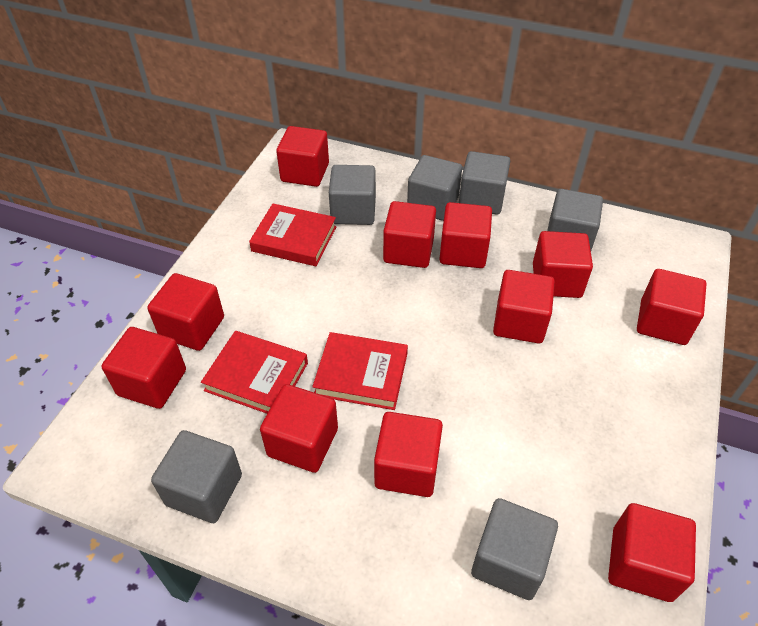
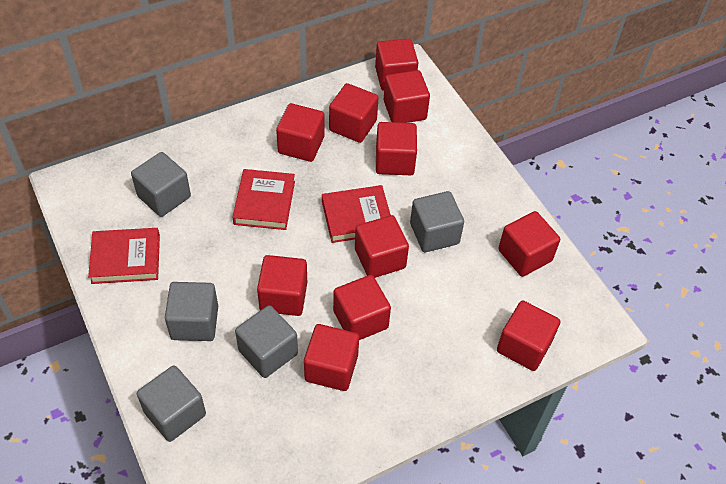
grey cube: 6 -> 5

